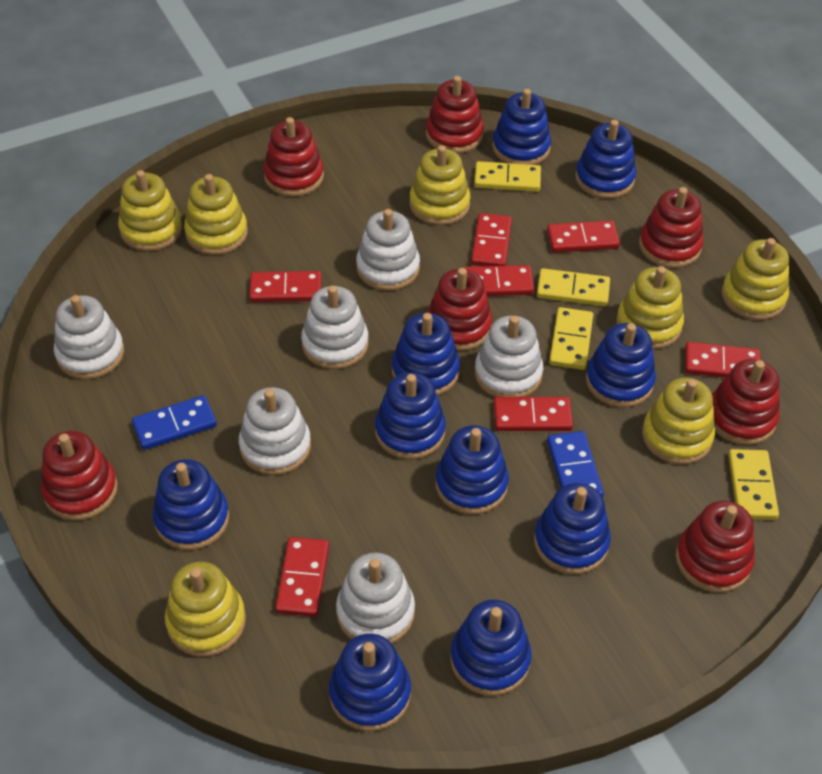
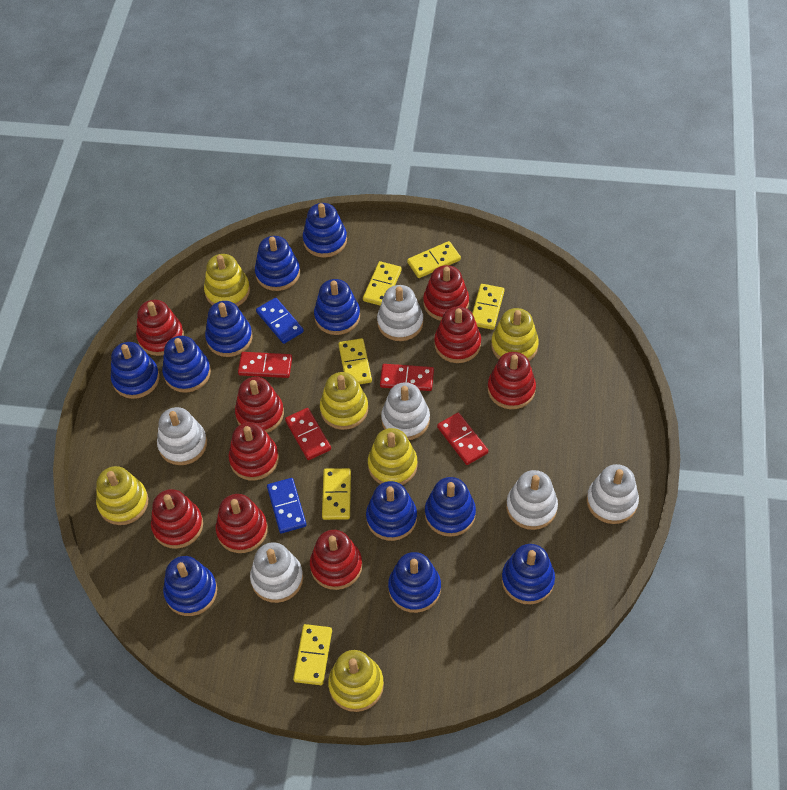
blue stacking toy: 10 -> 11
red domino: 7 -> 4
red stacking toy: 7 -> 9
yellow domino: 4 -> 6
yellow stacking toy: 7 -> 6

